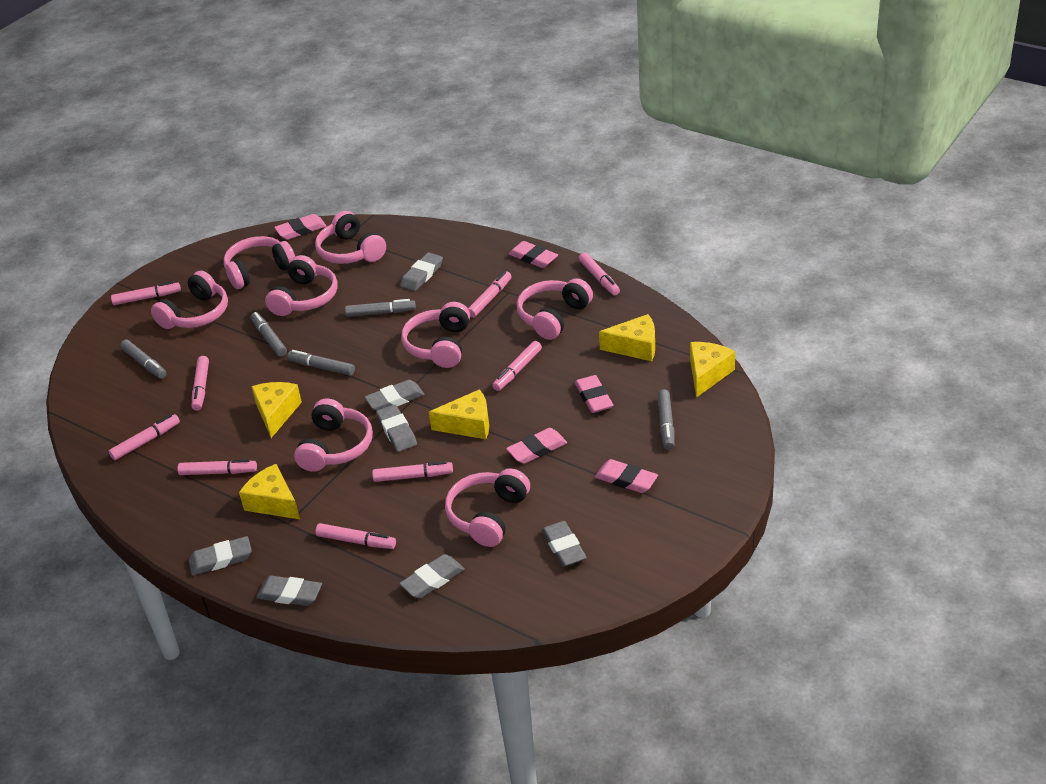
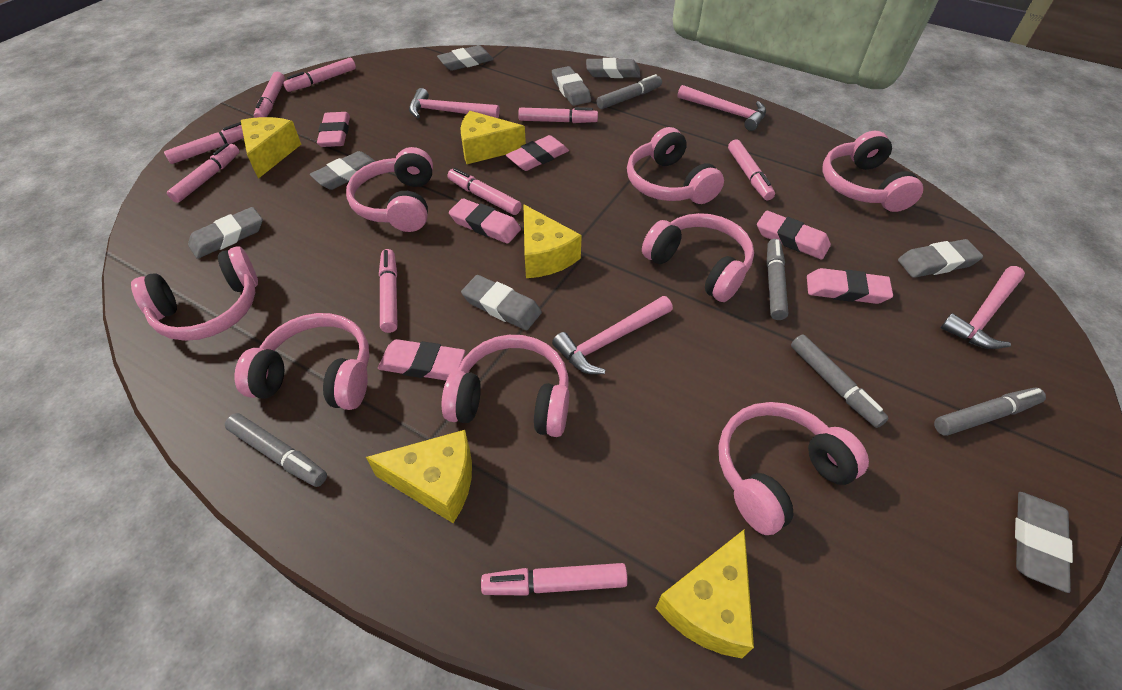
grey eraser: 7 -> 8
pink eraser: 5 -> 6
pink hammer: 0 -> 4

